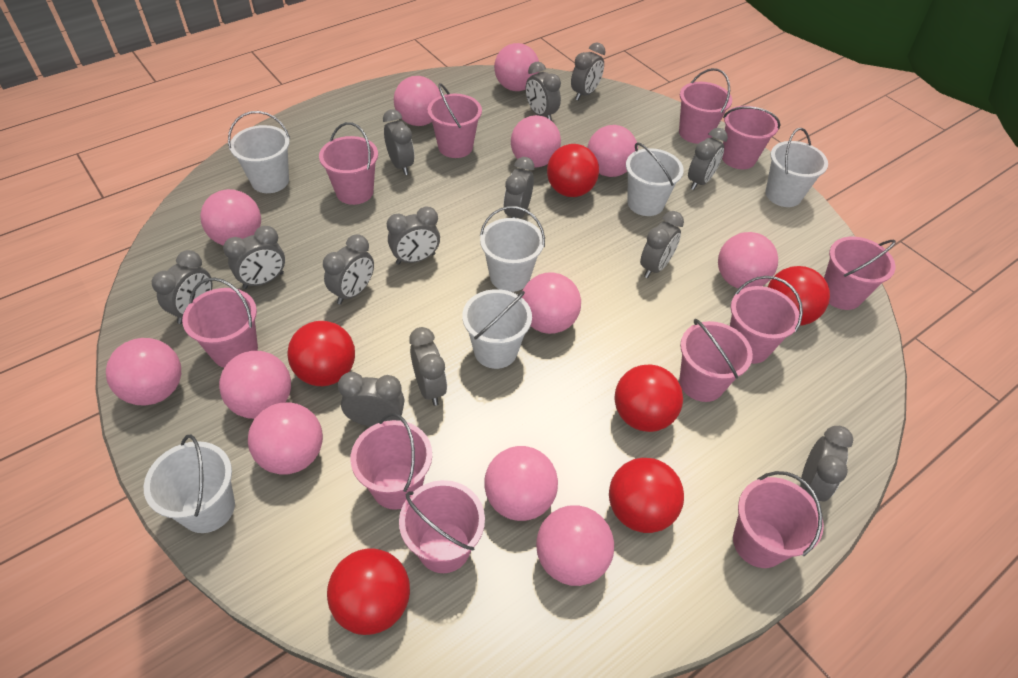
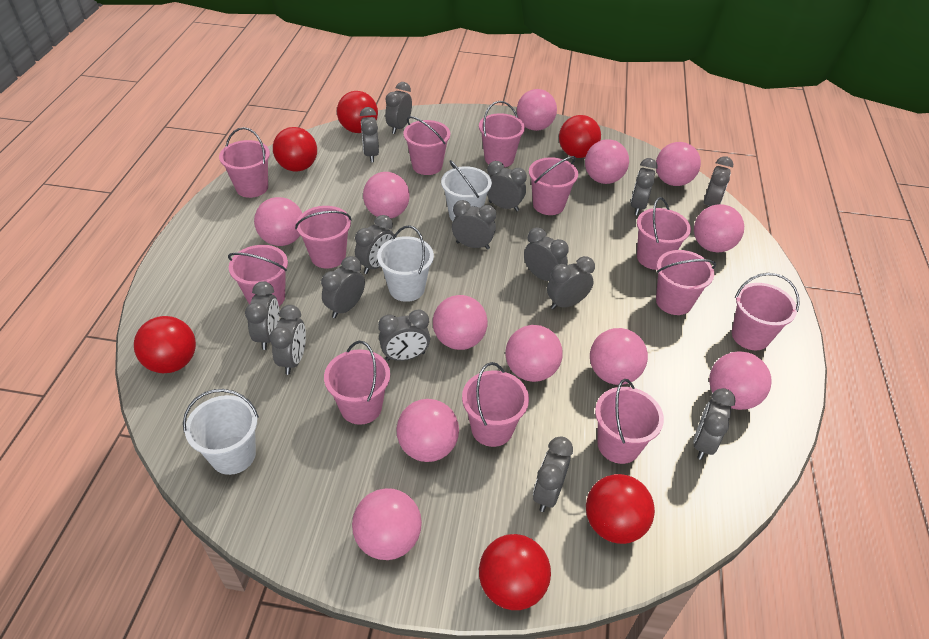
grey clock: 13 -> 15
pink bucket: 11 -> 12
white bucket: 6 -> 3

